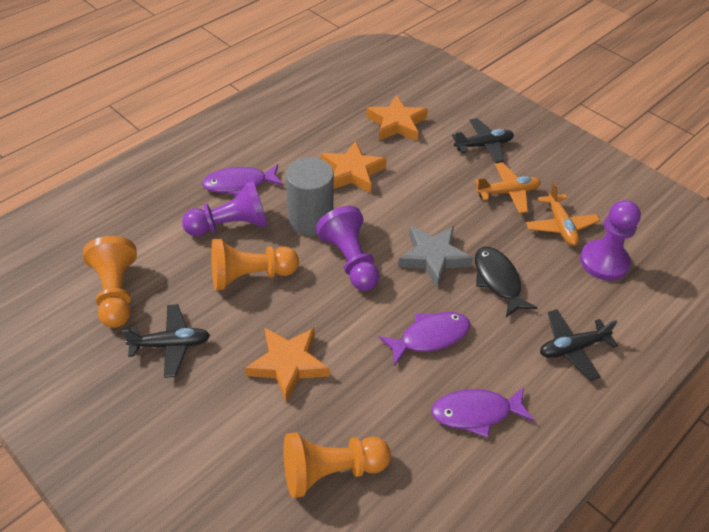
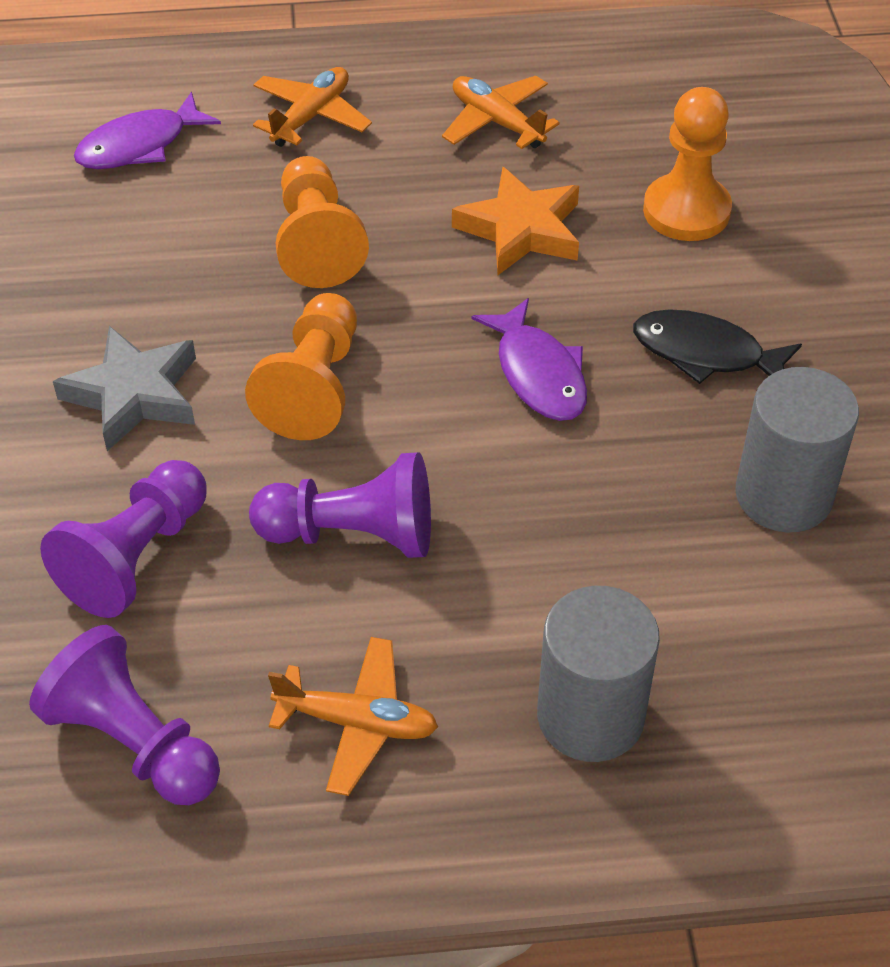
black plane: 3 -> 0
grey cylinder: 1 -> 2
orange plane: 2 -> 3
orange star: 3 -> 1
purple fish: 3 -> 2

